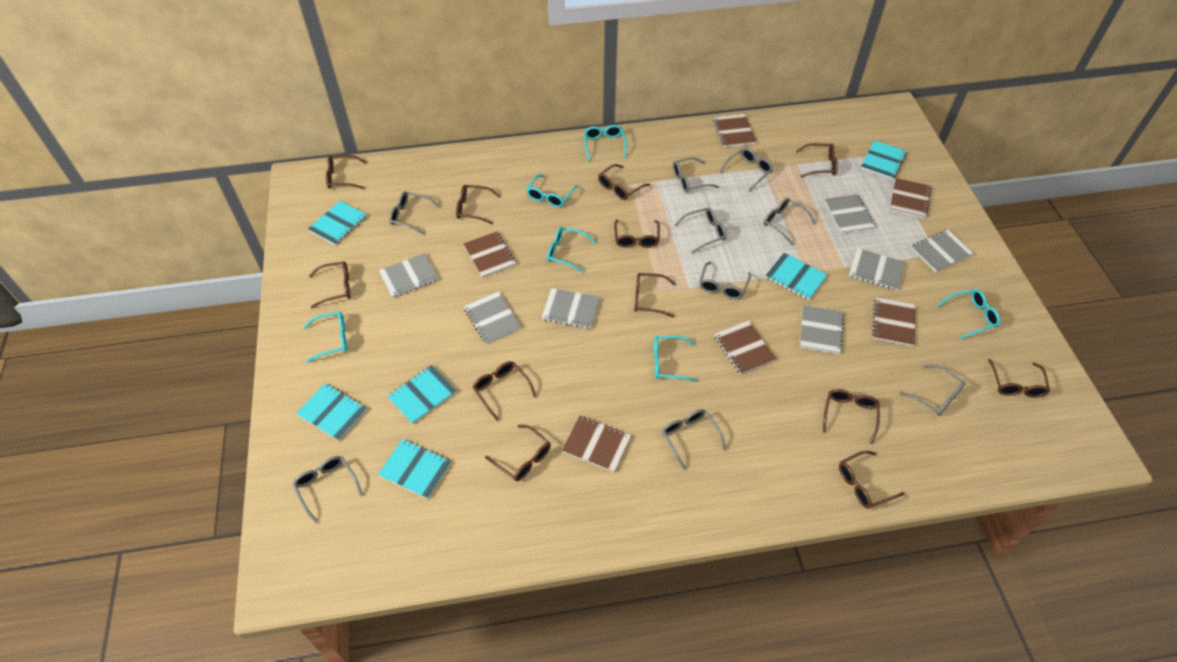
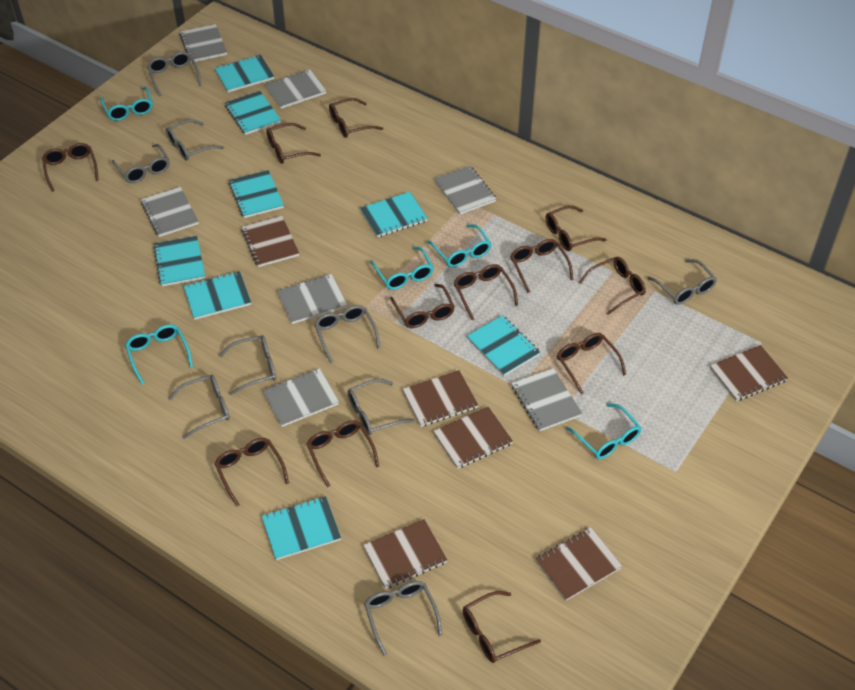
turquoise glasses: 6 -> 5
turquoise notebook: 6 -> 8

